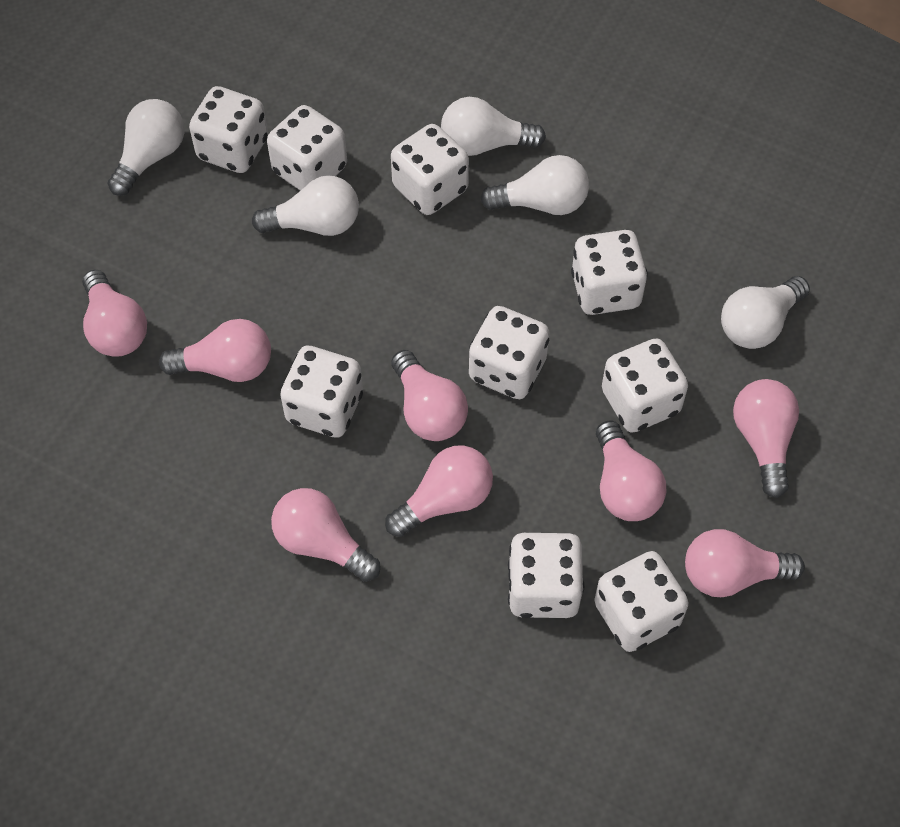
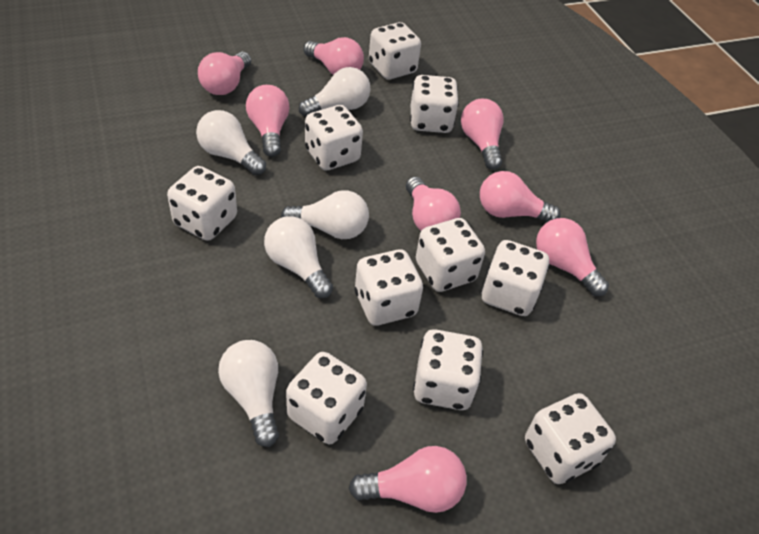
white dice: 9 -> 10

